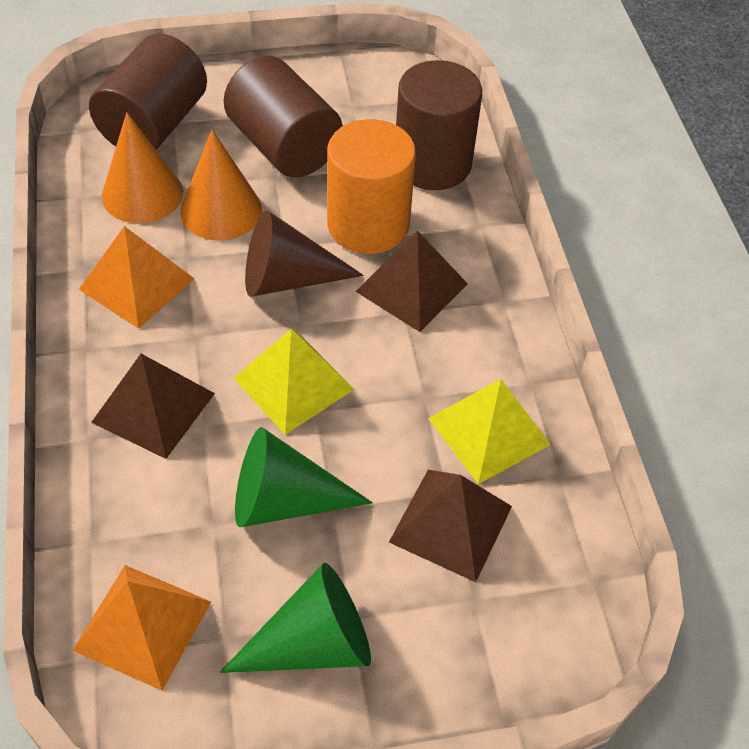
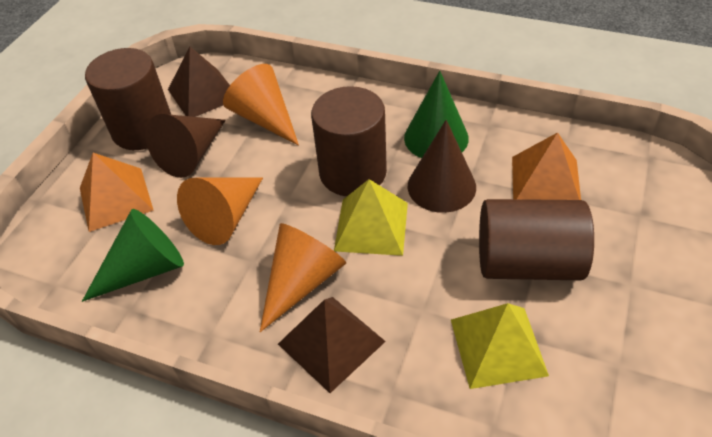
brown cone: 1 -> 2
brown pyramid: 3 -> 2
orange cone: 2 -> 3
orange cylinder: 1 -> 0

